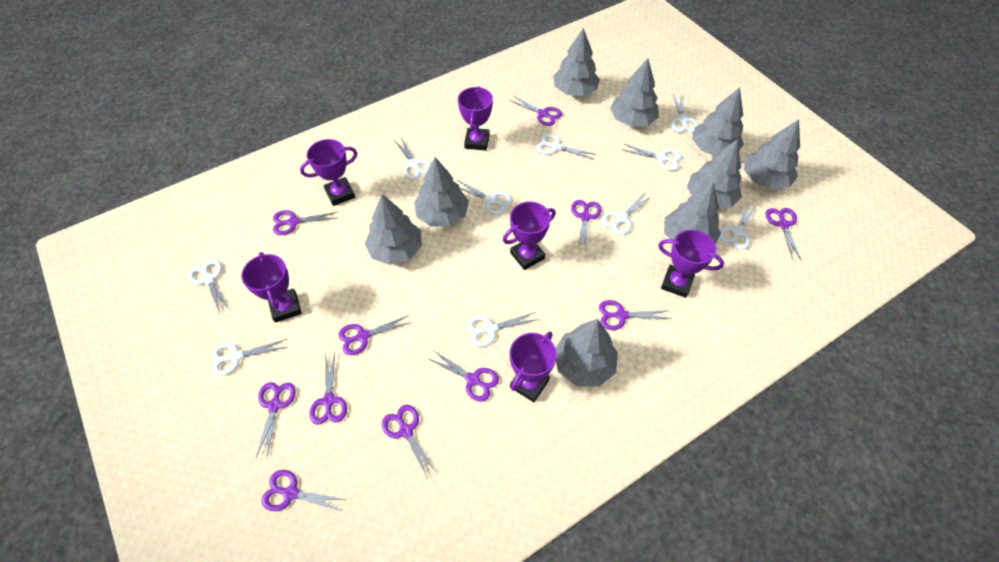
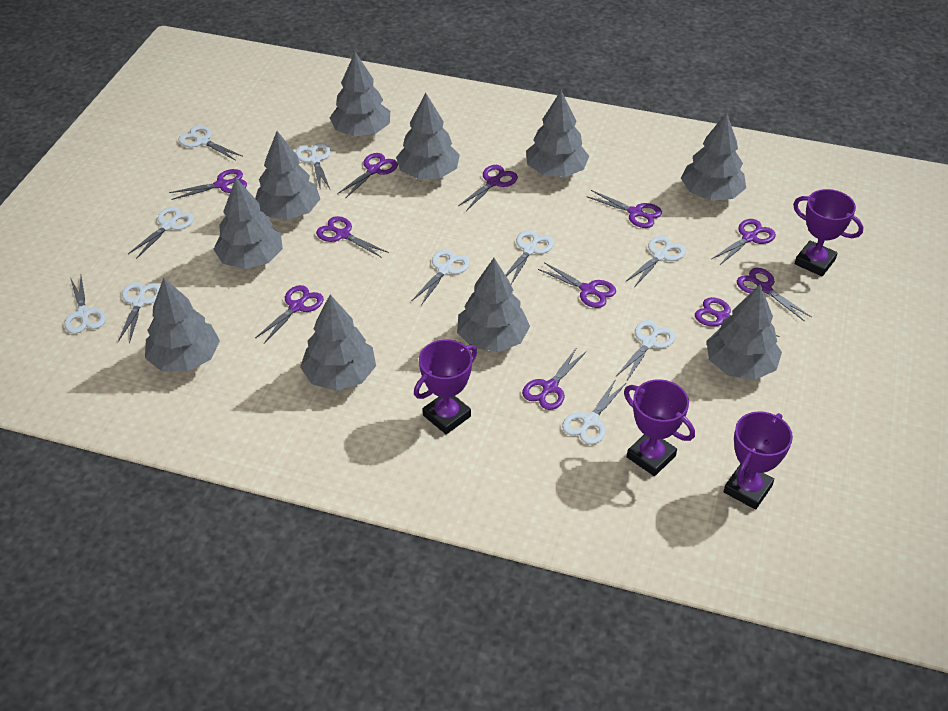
grey tree: 9 -> 10
purple trophy: 6 -> 4

